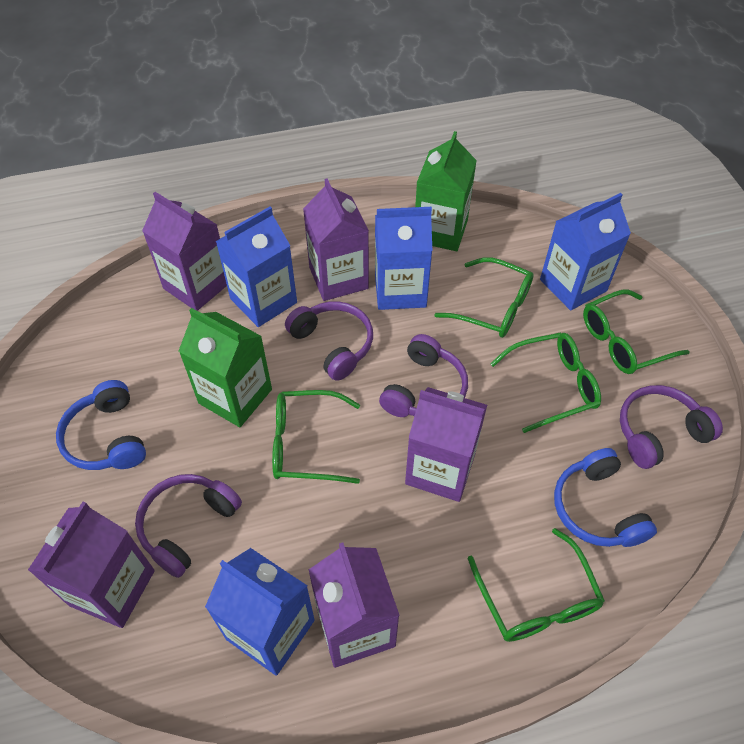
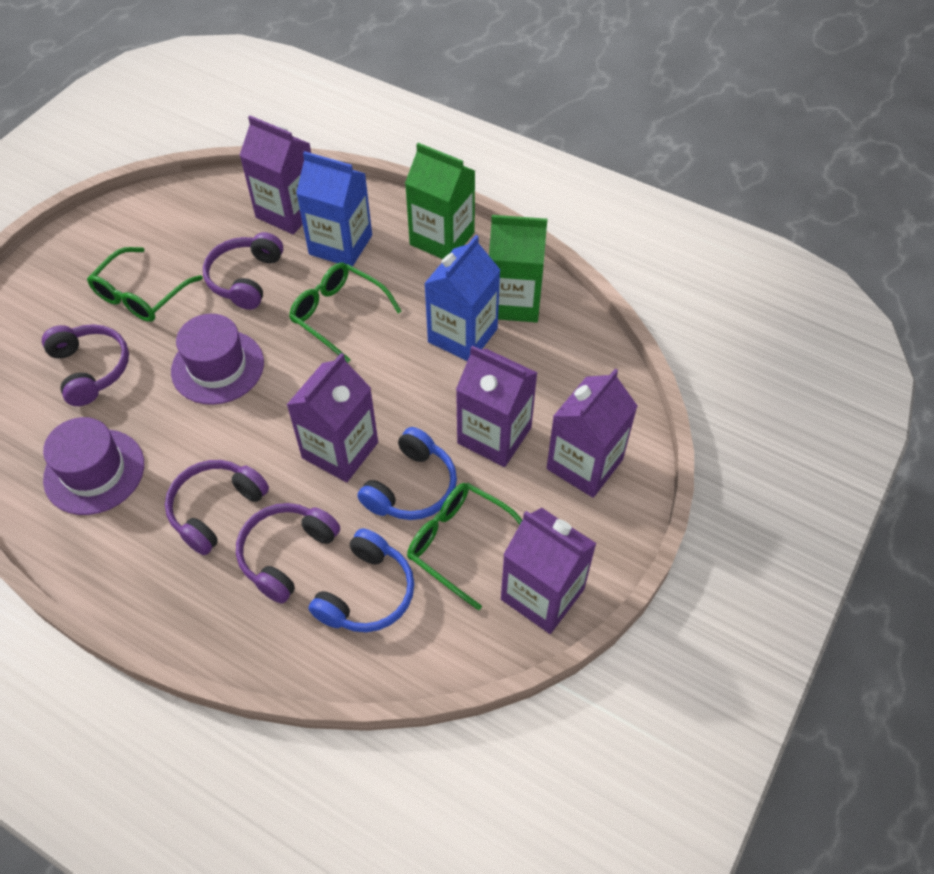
blue carton: 4 -> 2
green glasses: 5 -> 3
purple hat: 0 -> 2

